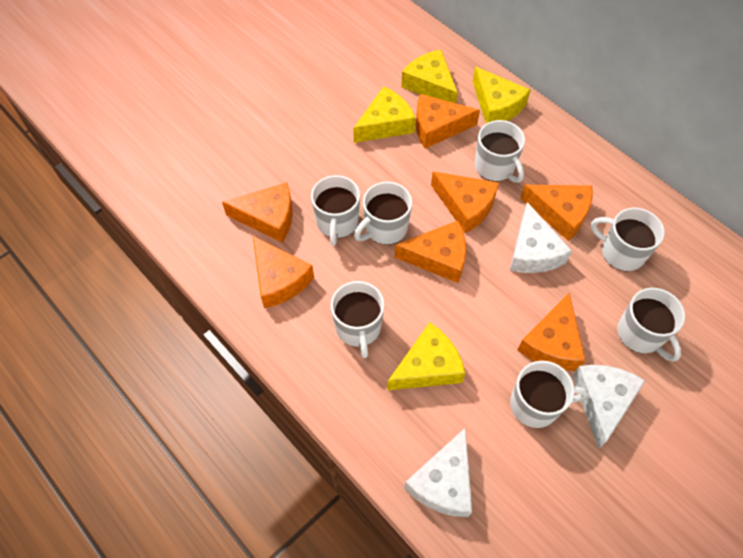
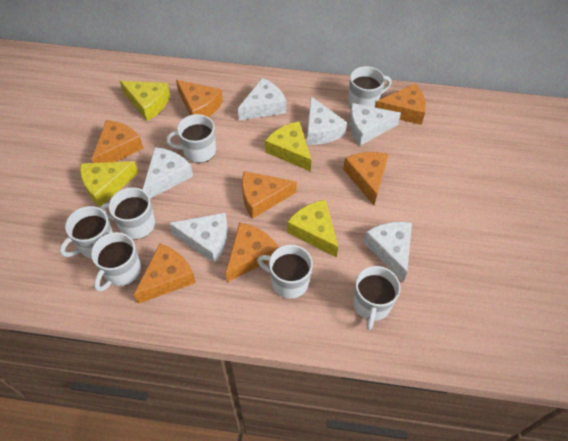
white cheese: 3 -> 6

